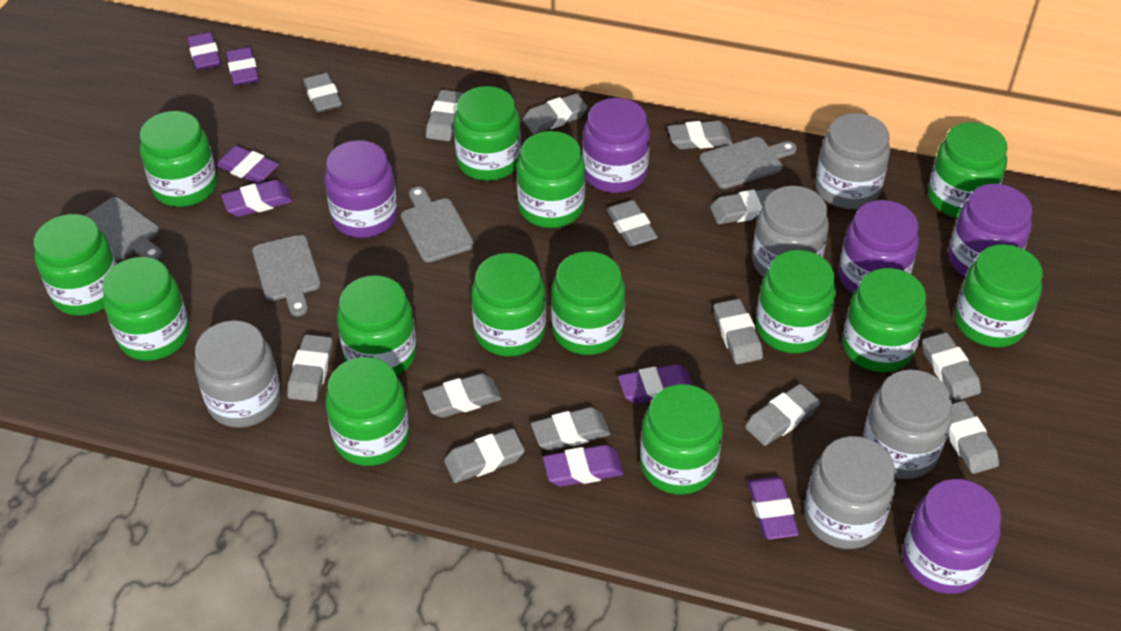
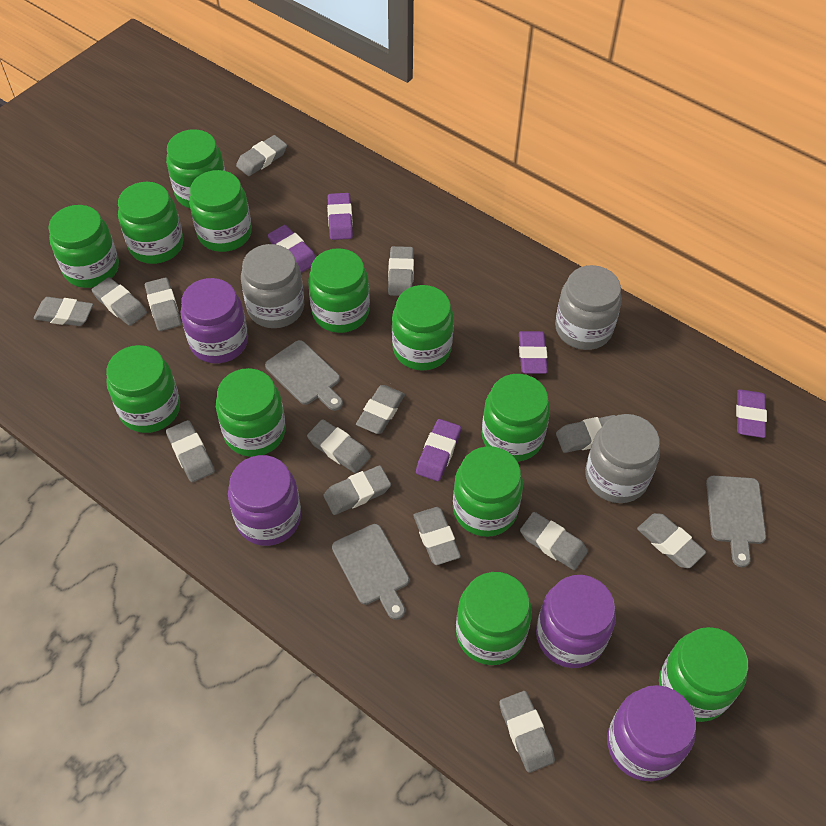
green jar: 14 -> 12
grey cutting board: 4 -> 3
grey jar: 5 -> 3
purple eraser: 7 -> 5
purple jar: 5 -> 4

